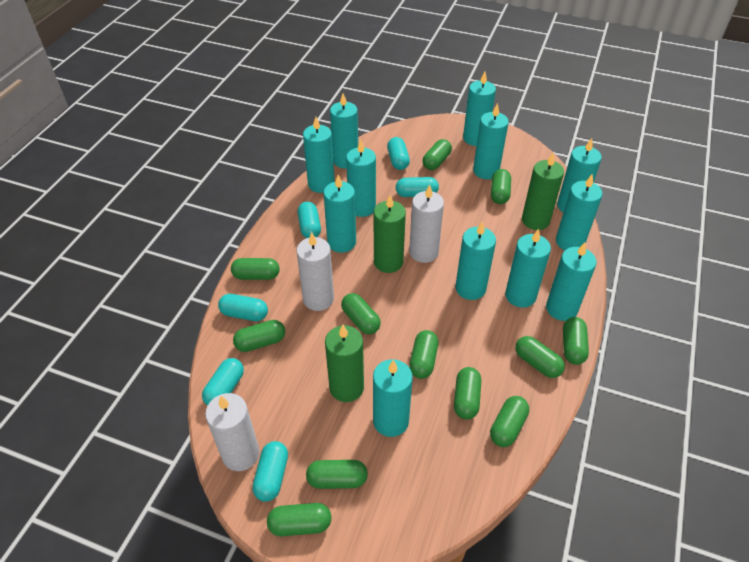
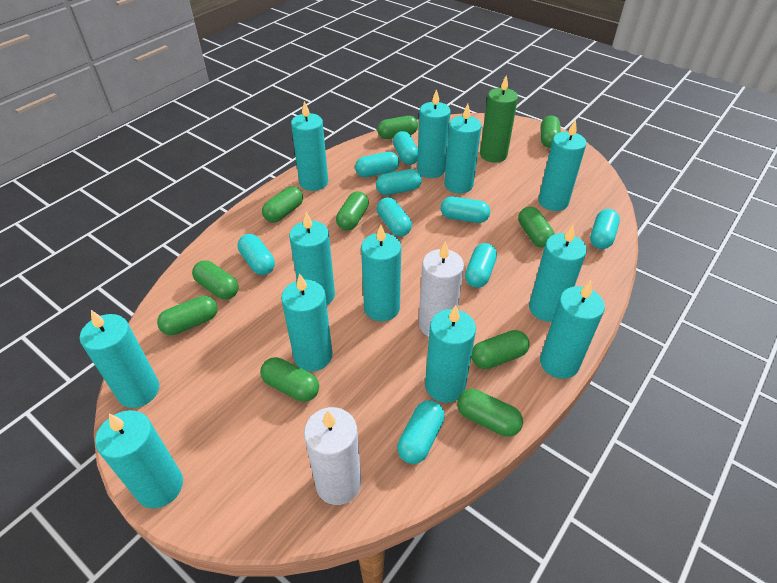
green candle: 3 -> 1
green capsule: 12 -> 10
turquoise capsule: 6 -> 9
white candle: 3 -> 2

